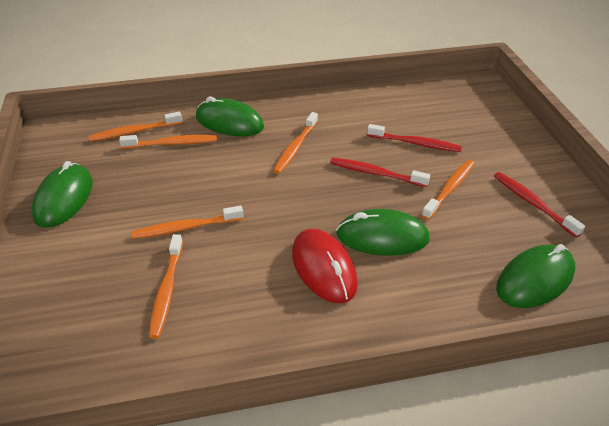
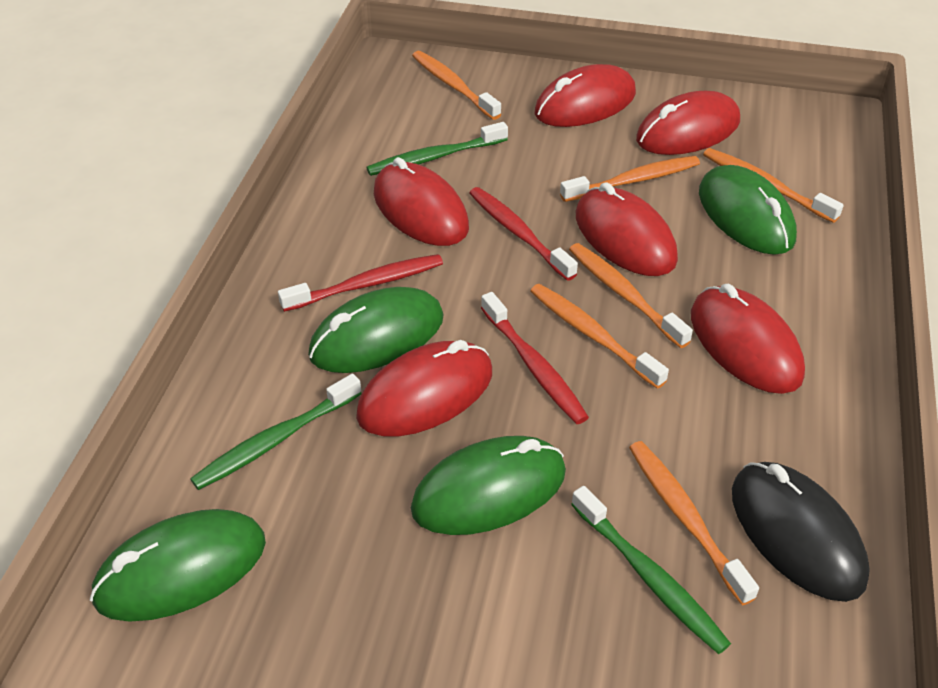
black mouse: 0 -> 1
green toothbrush: 0 -> 3
red mouse: 1 -> 6

